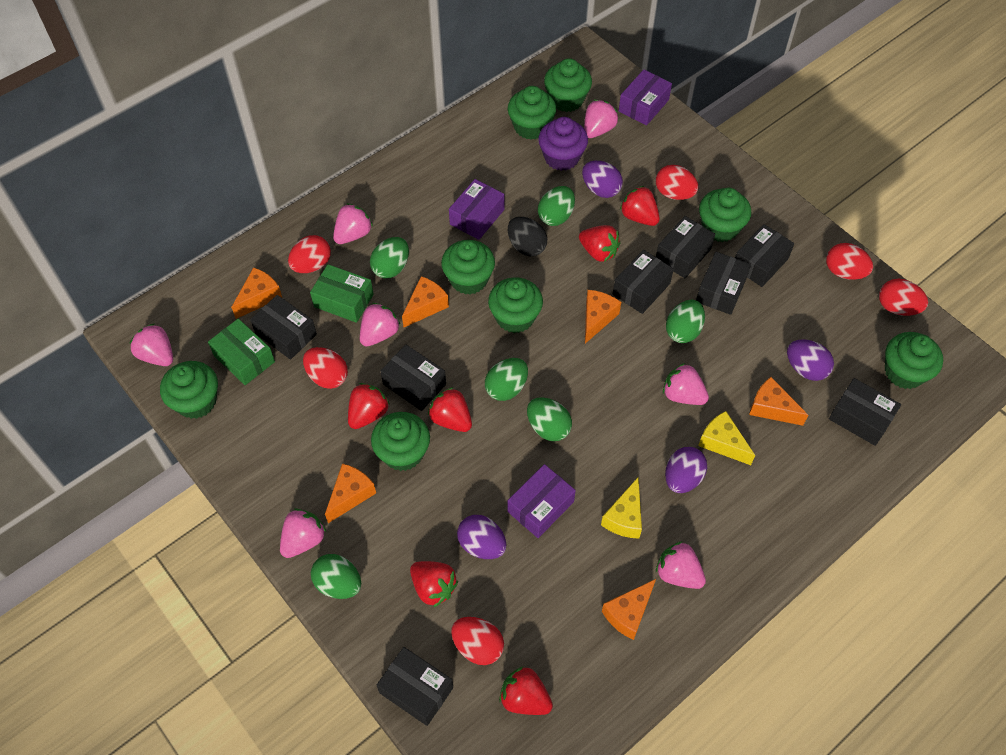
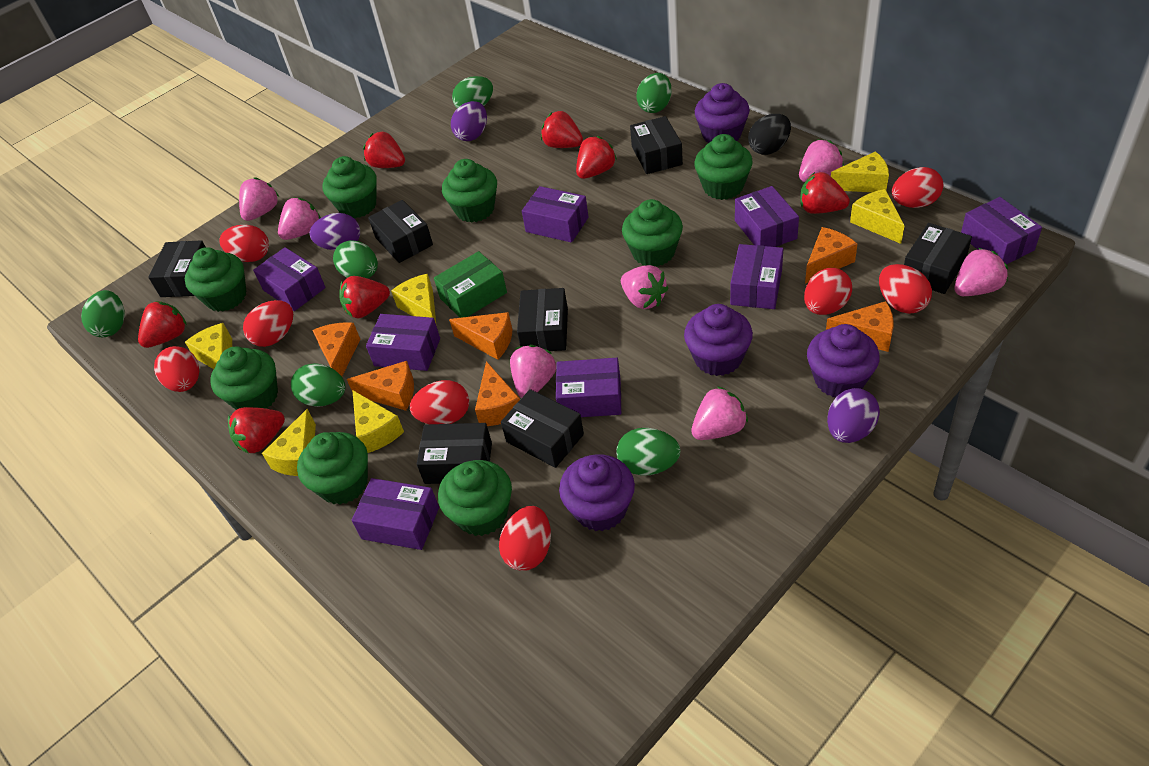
black box: 8 -> 7
green box: 2 -> 1
purple box: 3 -> 8
purple cupcake: 1 -> 4
purple egg: 4 -> 3
red egg: 6 -> 8
red strawberry: 6 -> 7
yellow cheese: 2 -> 6

